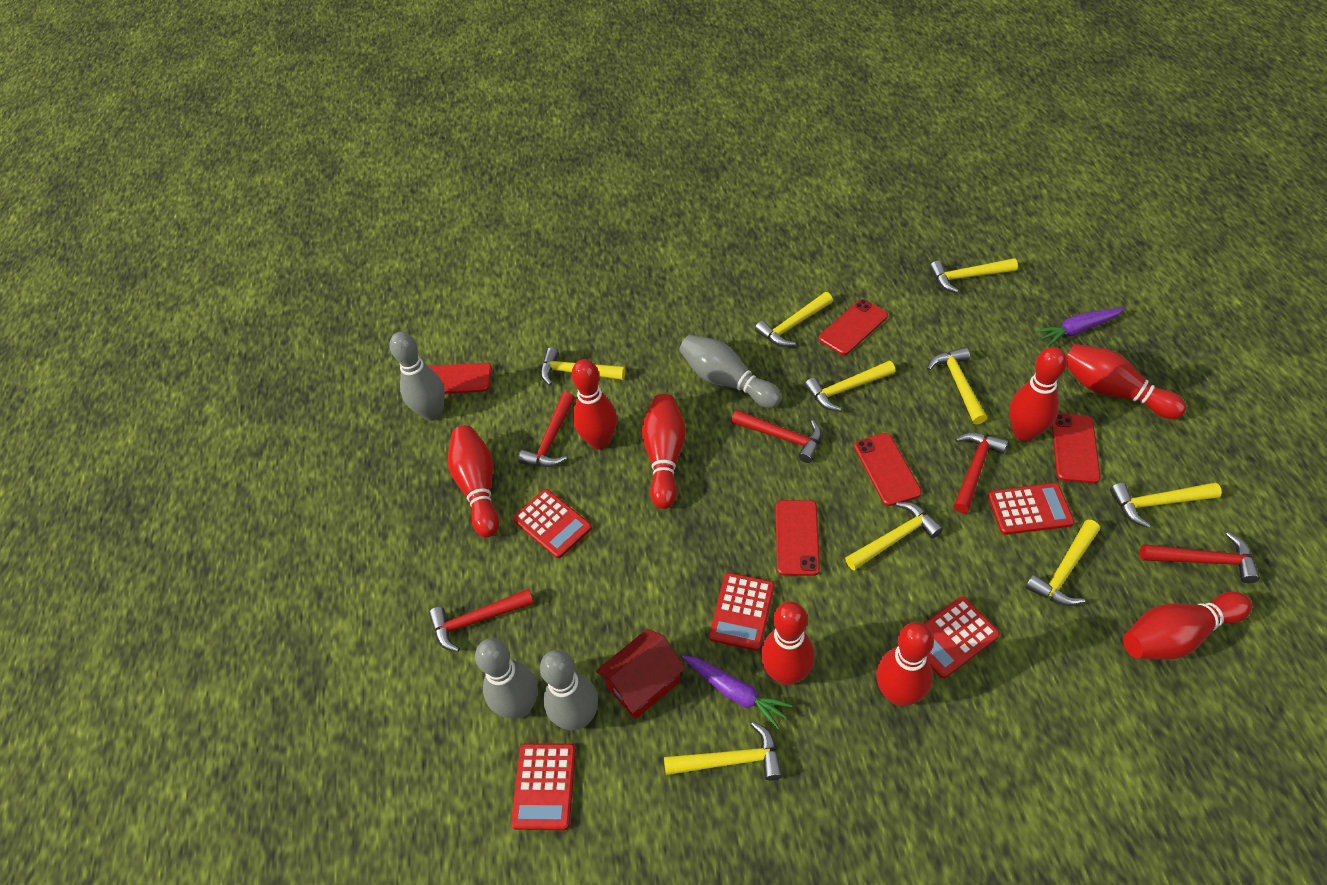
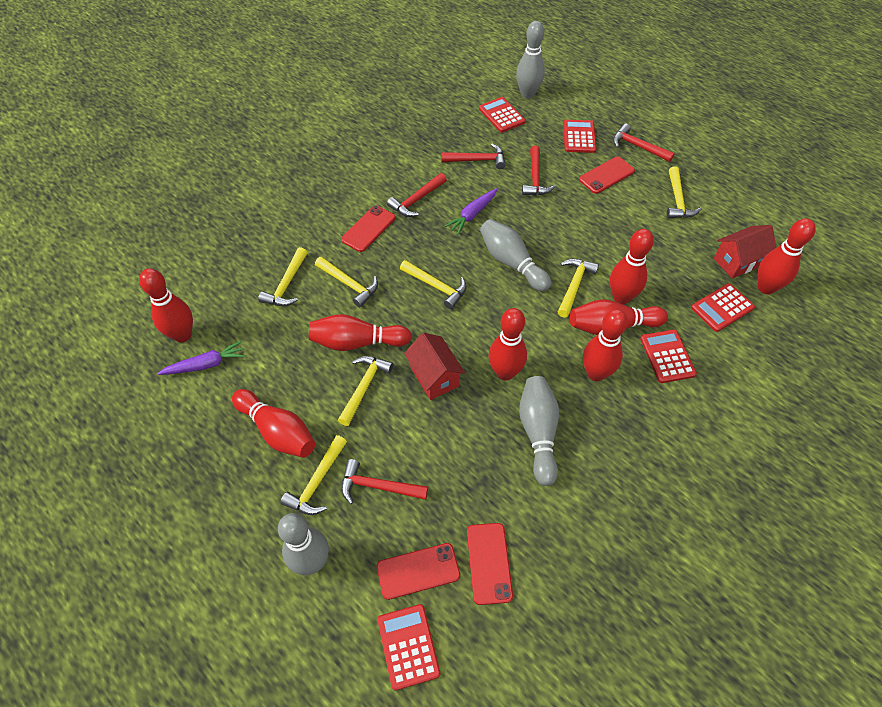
red house: 1 -> 2
red phone: 5 -> 4
yellow hammer: 9 -> 7

